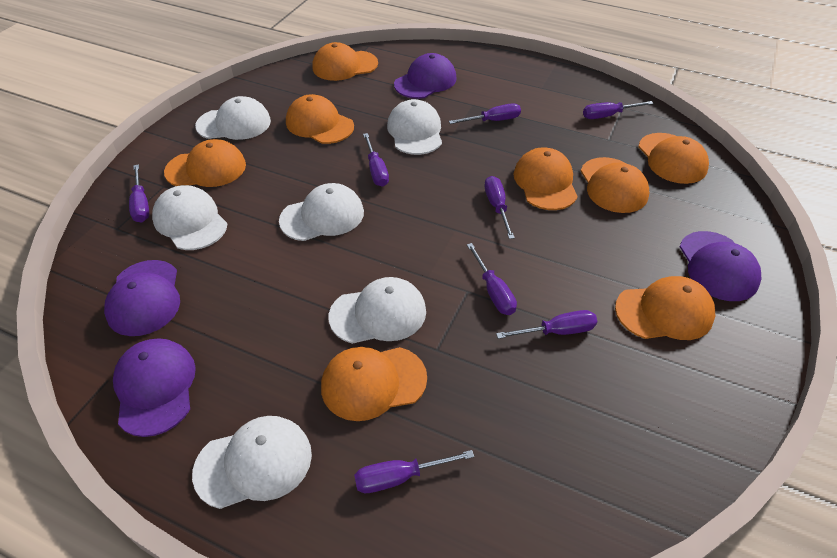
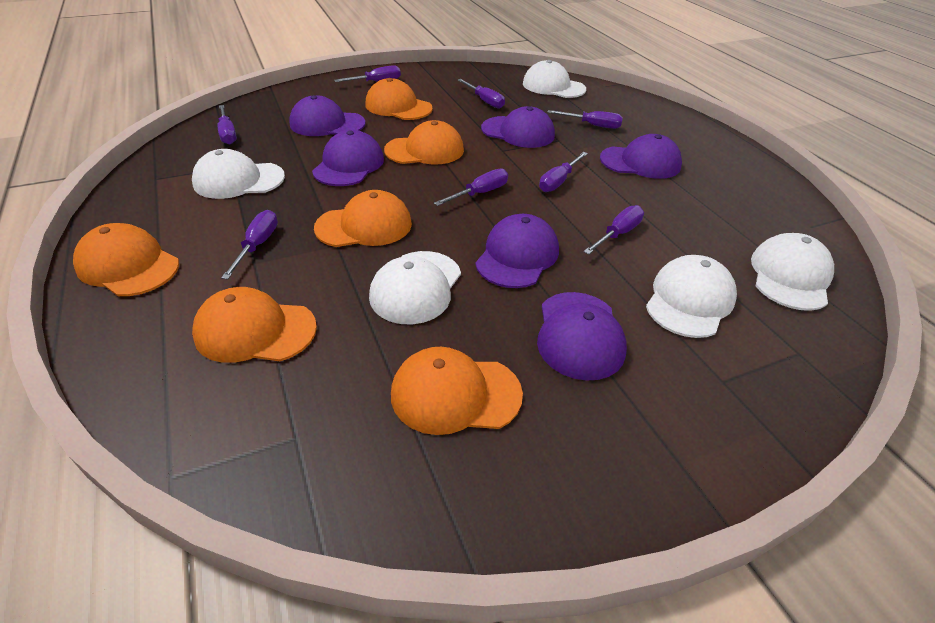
orange cap: 8 -> 6
purple cap: 4 -> 6
white cap: 6 -> 5

